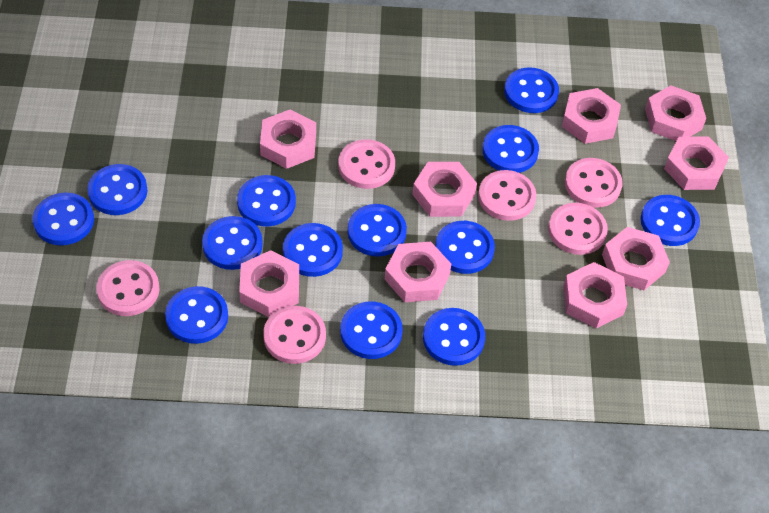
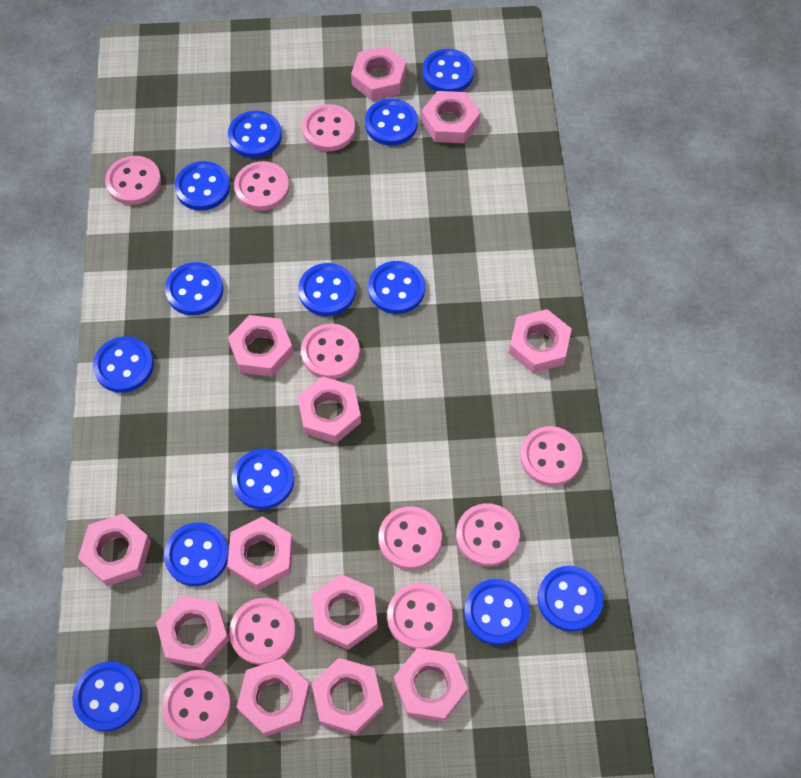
pink button: 6 -> 10
pink nut: 9 -> 12

